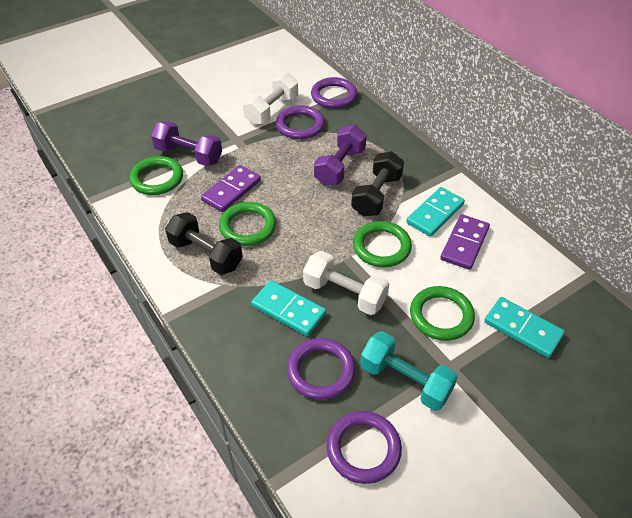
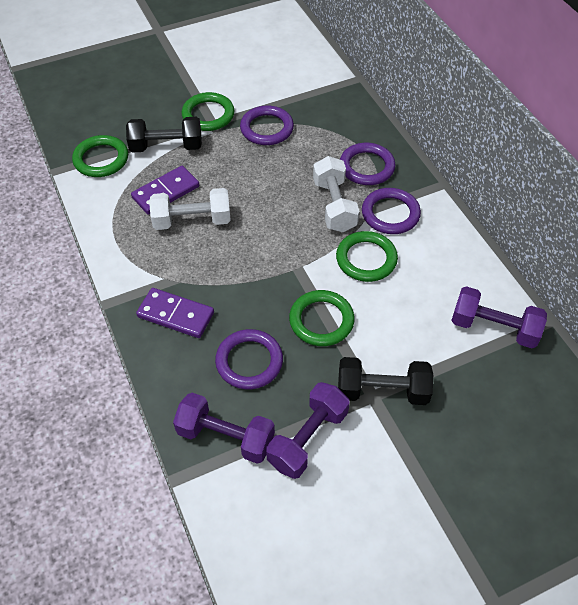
purple dumbbell: 2 -> 3
turquoise domino: 3 -> 0
turquoise dumbbell: 1 -> 0

